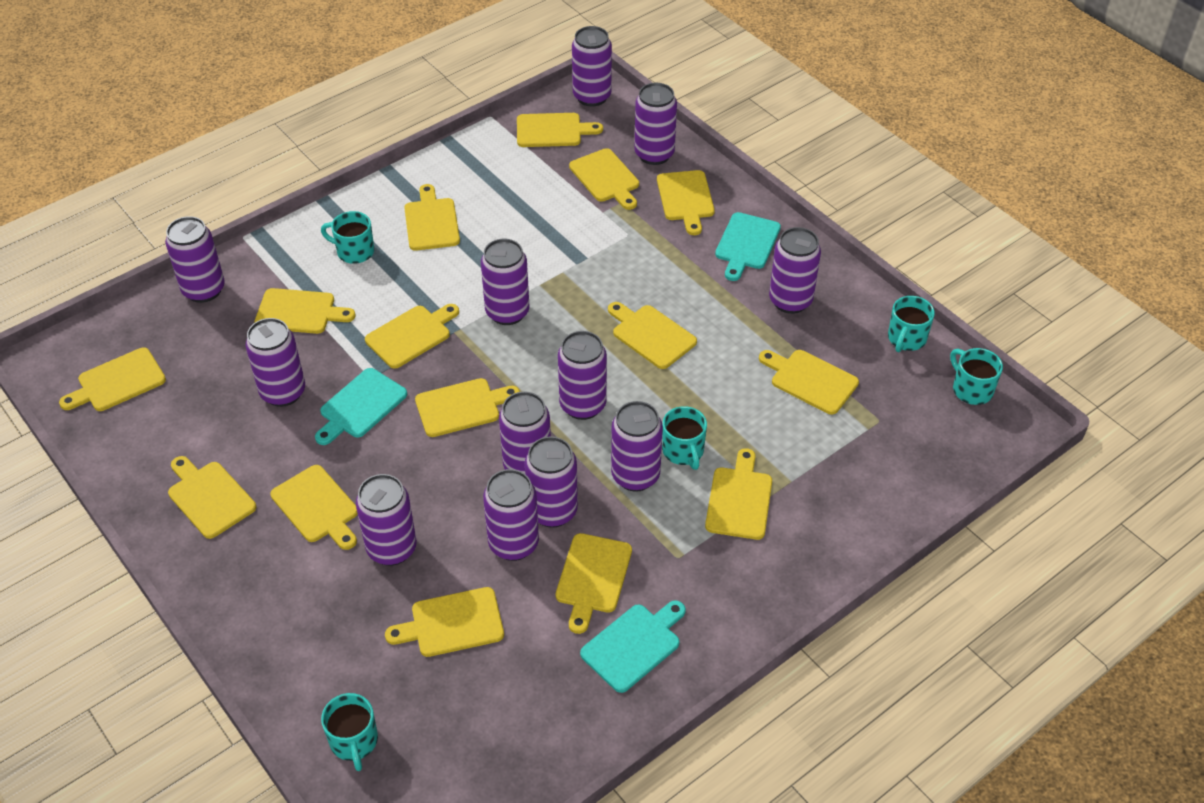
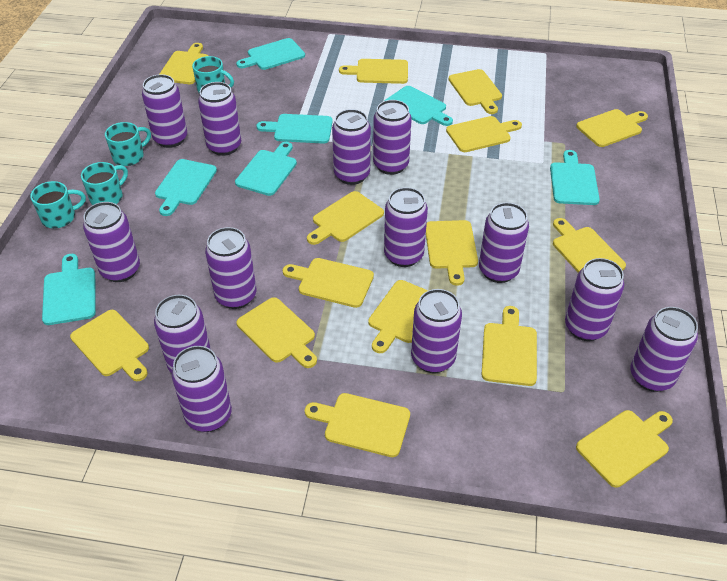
purple can: 12 -> 13
turquoise cutting board: 3 -> 7
turquoise mug: 5 -> 4

